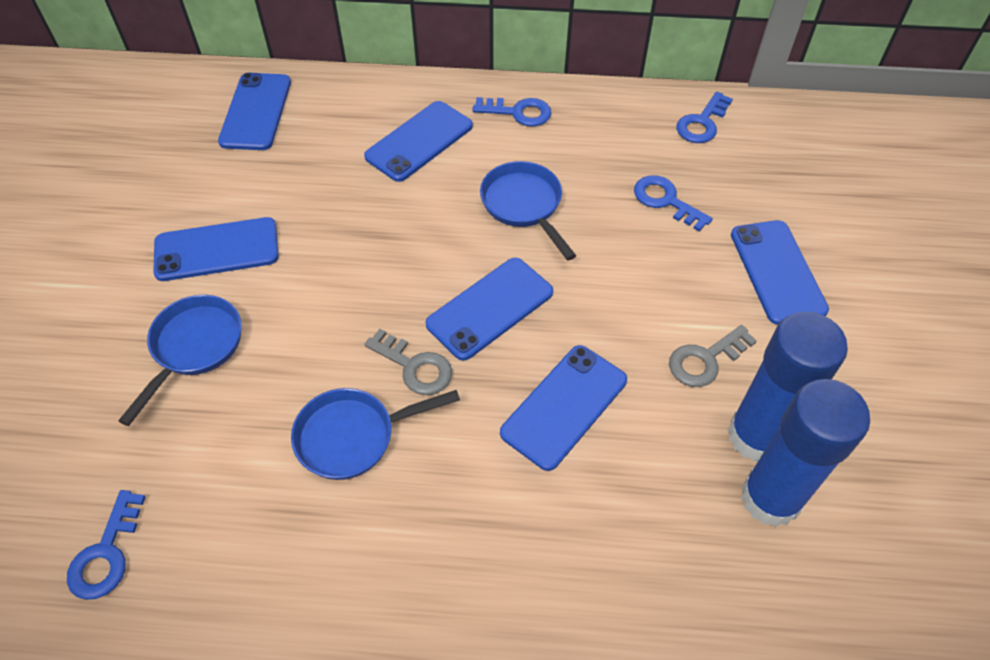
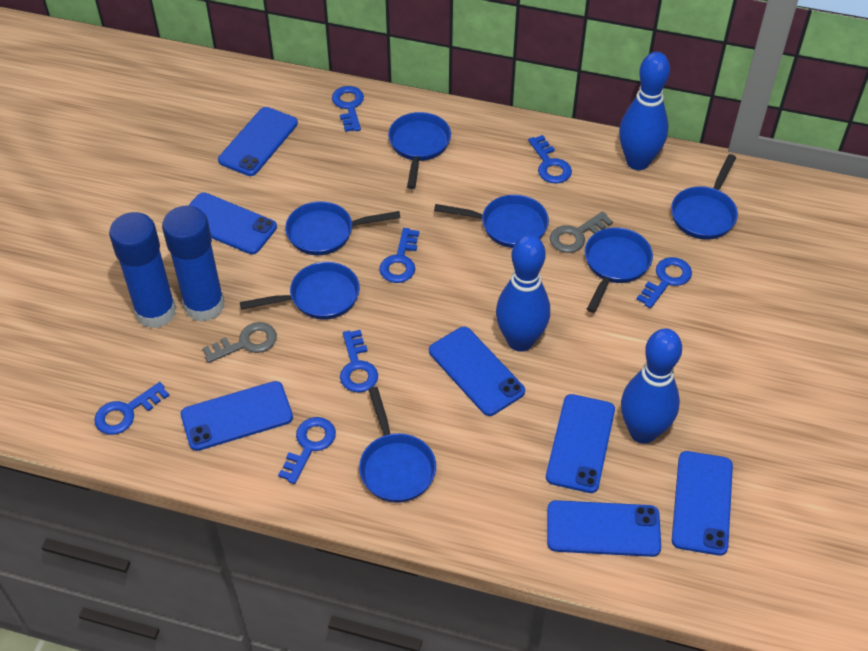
blue bowling pin: 0 -> 3
blue key: 4 -> 7
blue pan: 3 -> 7
blue phone: 6 -> 7

